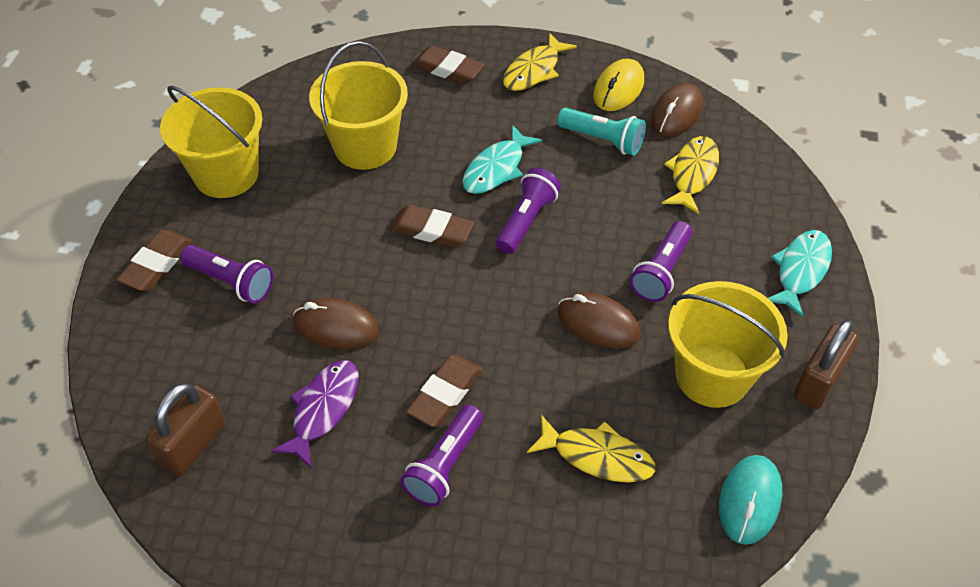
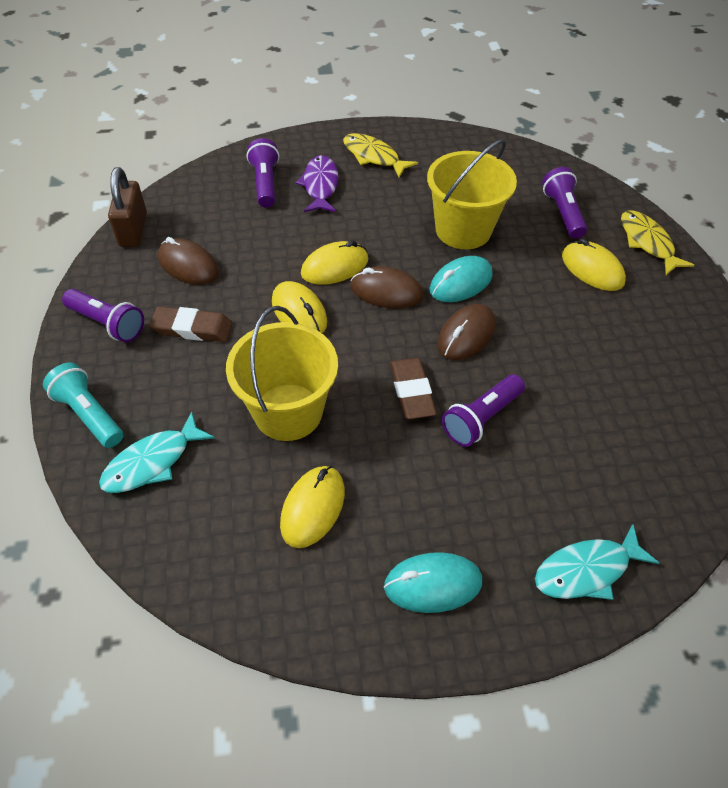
brown eraser: 4 -> 2
brown padlock: 2 -> 1
turquoise mouse: 1 -> 2
yellow bucket: 3 -> 2
yellow fish: 3 -> 2
yellow mouse: 1 -> 4

